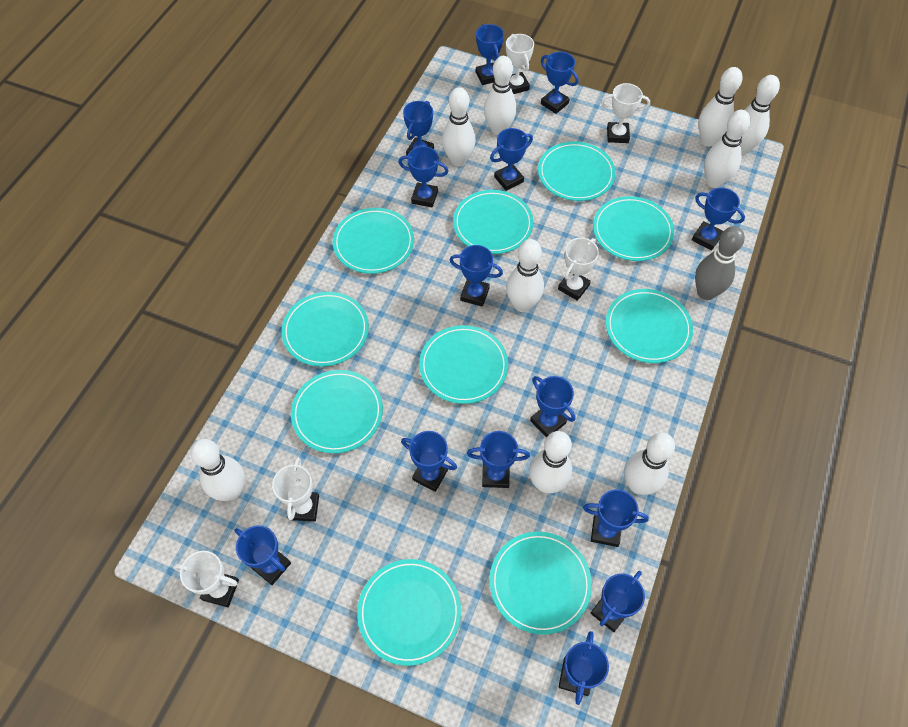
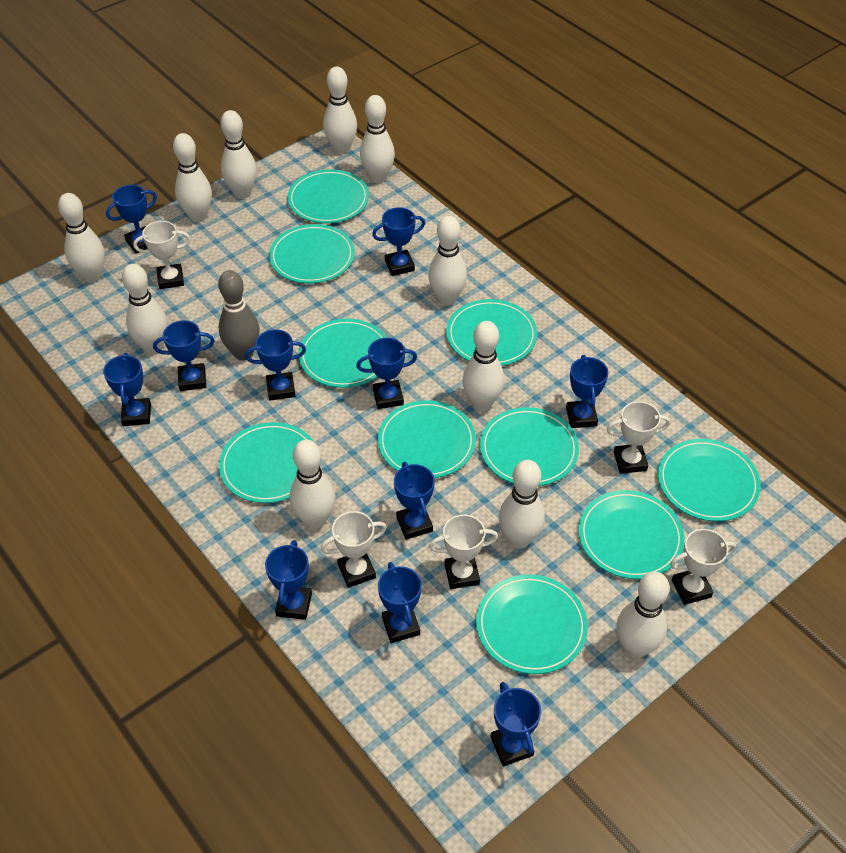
blue trophy: 14 -> 11
white bowling pin: 9 -> 11

